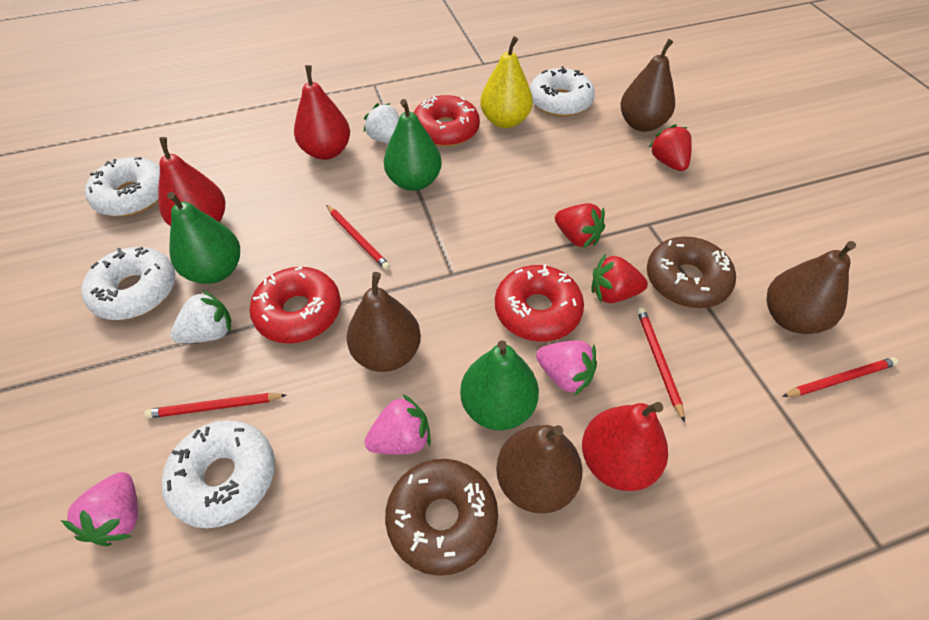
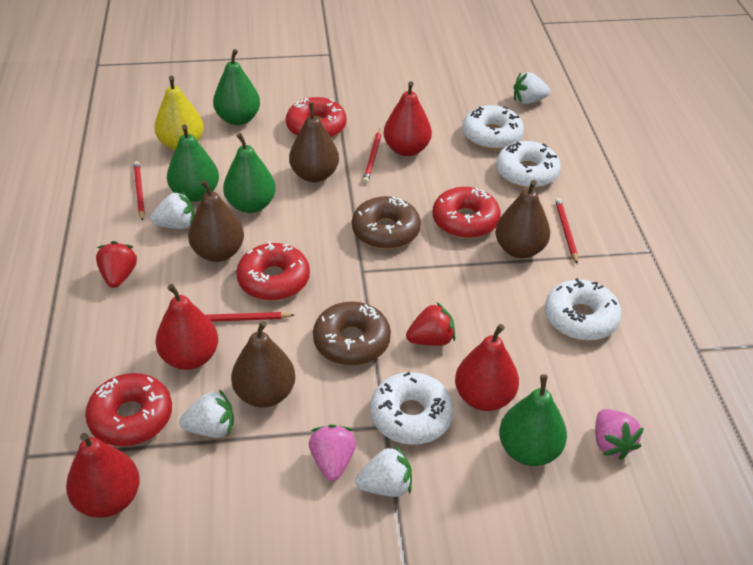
green pear: 3 -> 4
pink strawberry: 3 -> 2
red donut: 3 -> 4
red pear: 3 -> 4
red strawberry: 3 -> 2
white strawberry: 2 -> 4

